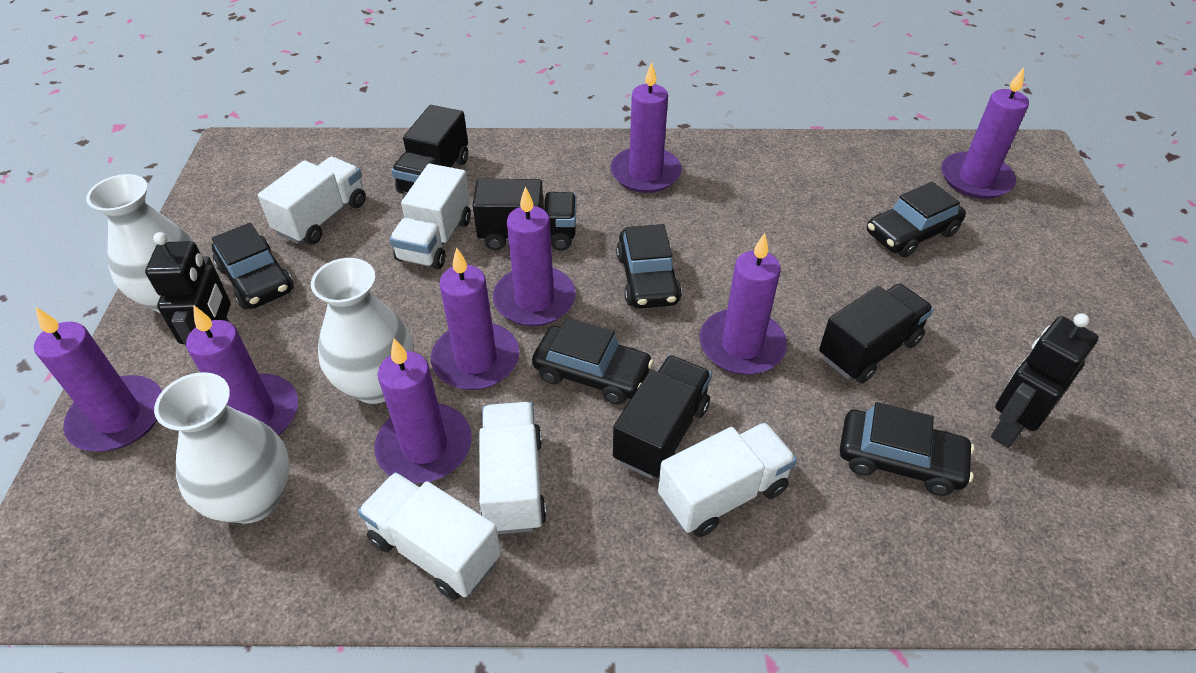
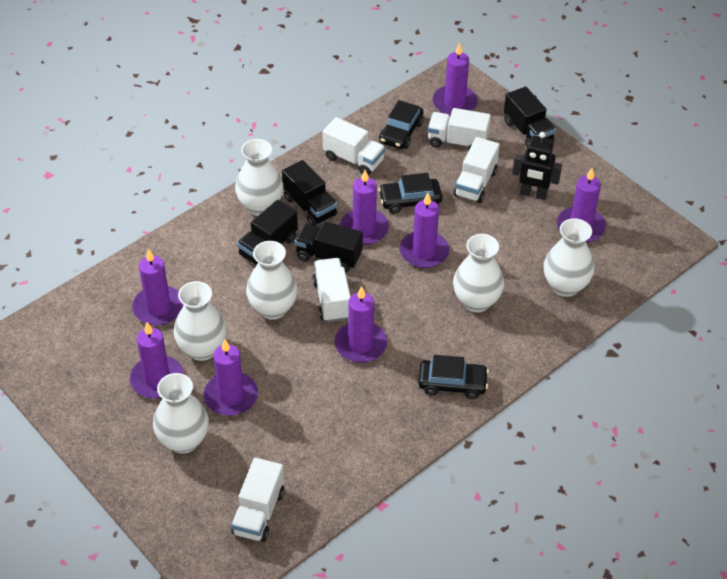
black car: 5 -> 3
black robot: 2 -> 1
white vase: 3 -> 6

